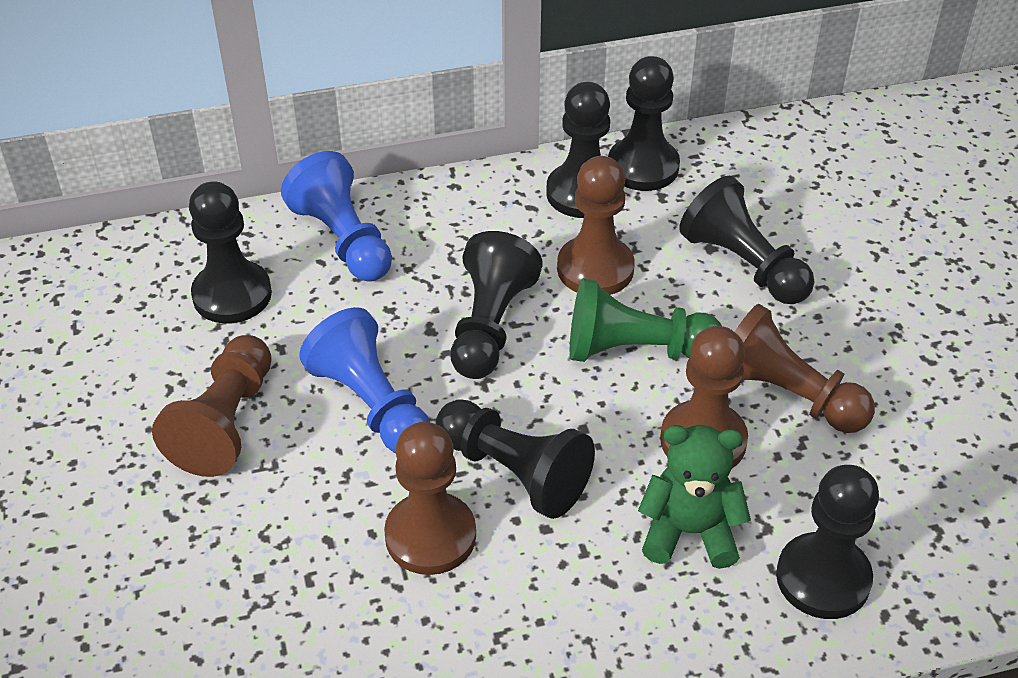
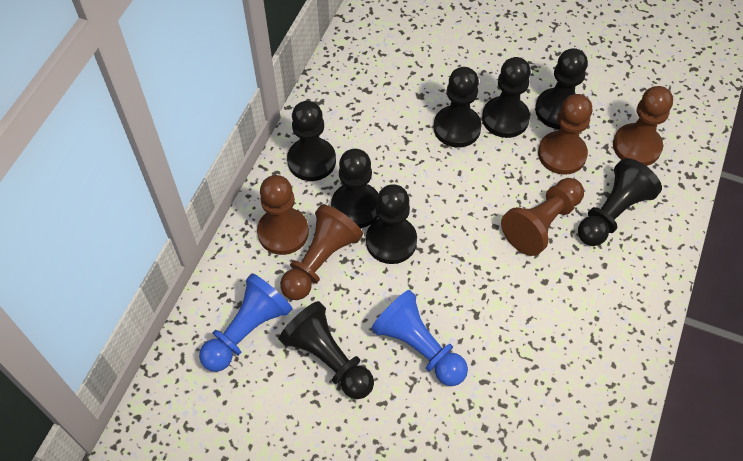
black pawn: 7 -> 8
green pawn: 1 -> 0
green teddy bear: 1 -> 0

